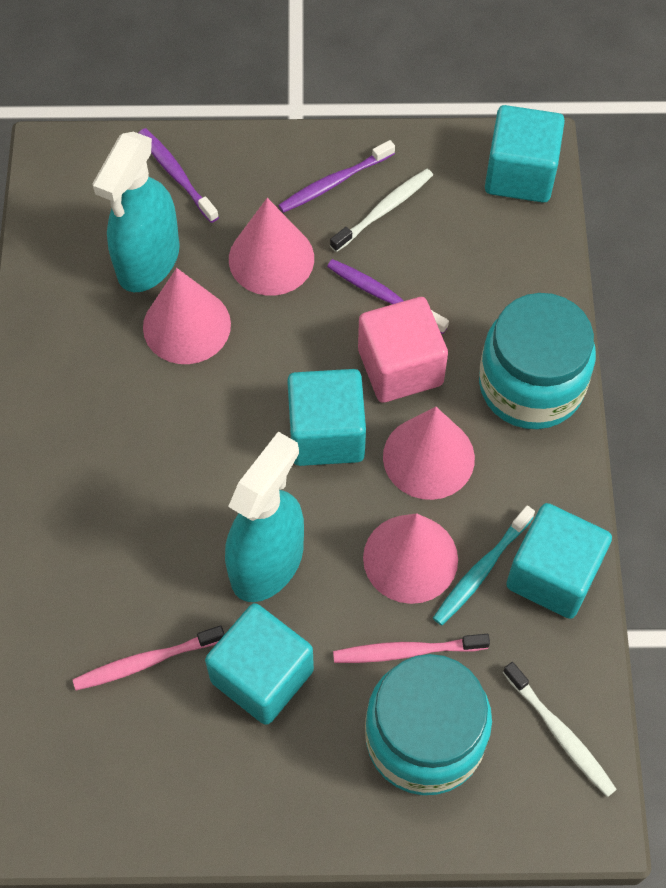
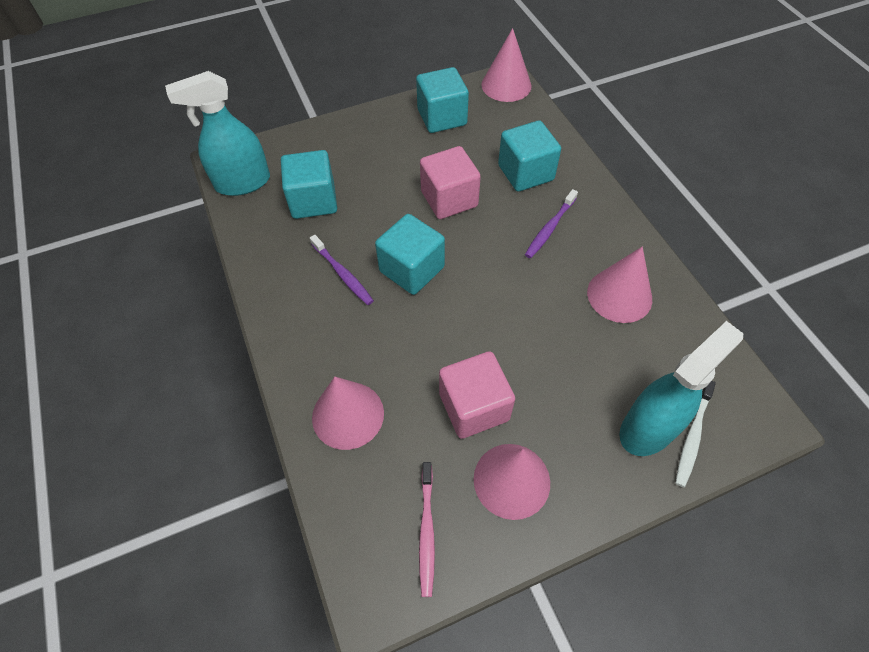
pink cube: 1 -> 2
pink toothbrush: 2 -> 1
purple toothbrush: 3 -> 2
turquoise jar: 2 -> 0
turquoise toothbrush: 1 -> 0
white toothbrush: 2 -> 1

